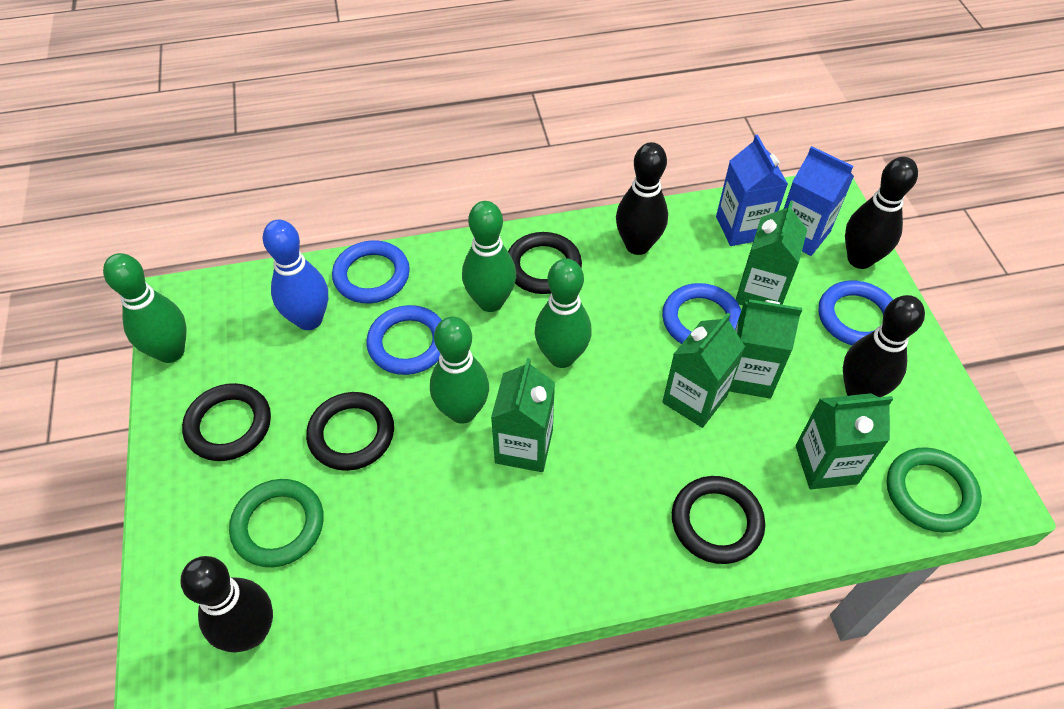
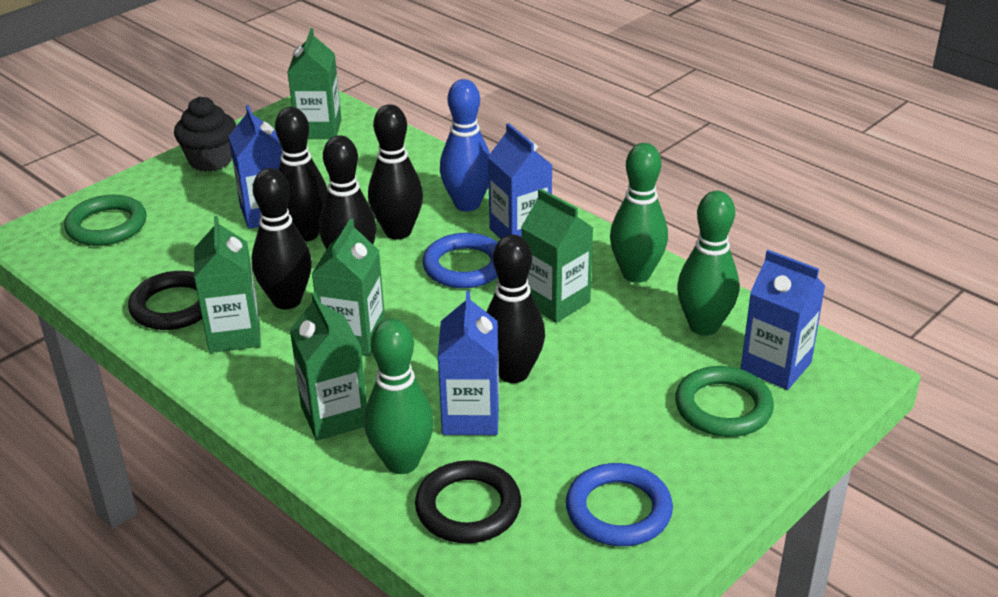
black bowling pin: 4 -> 5
black cupcake: 0 -> 1
black ring: 4 -> 2
blue carton: 2 -> 4
blue ring: 4 -> 2
green bowling pin: 4 -> 3

